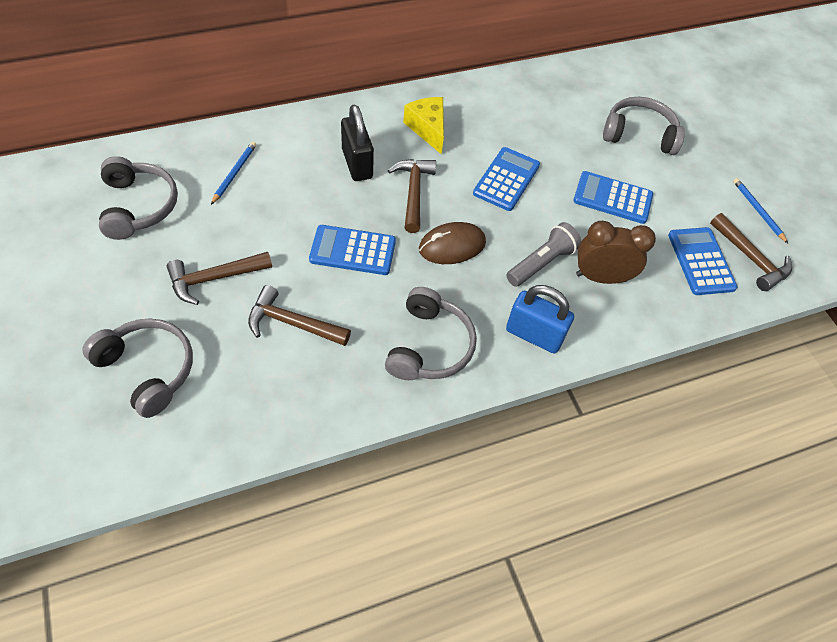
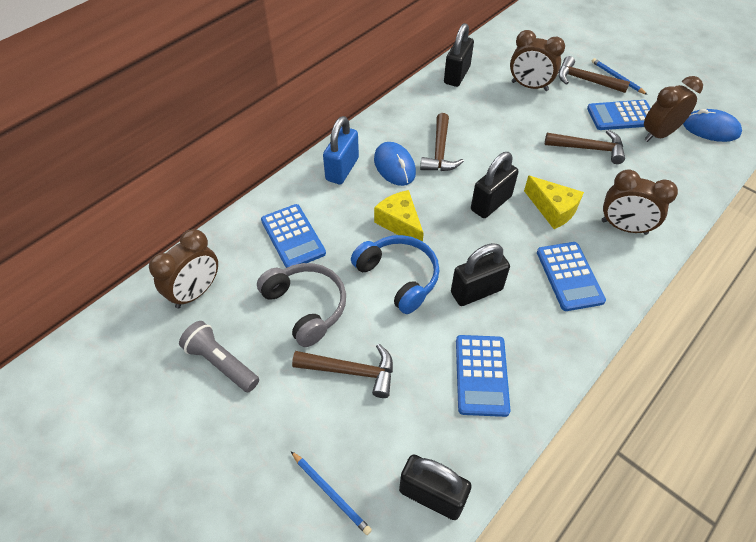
black padlock: 1 -> 4
blue headphones: 0 -> 1
blue mouse: 0 -> 2
brown clock: 1 -> 4
brown mouse: 1 -> 0
grey headphones: 4 -> 1
yellow cheese: 1 -> 2

